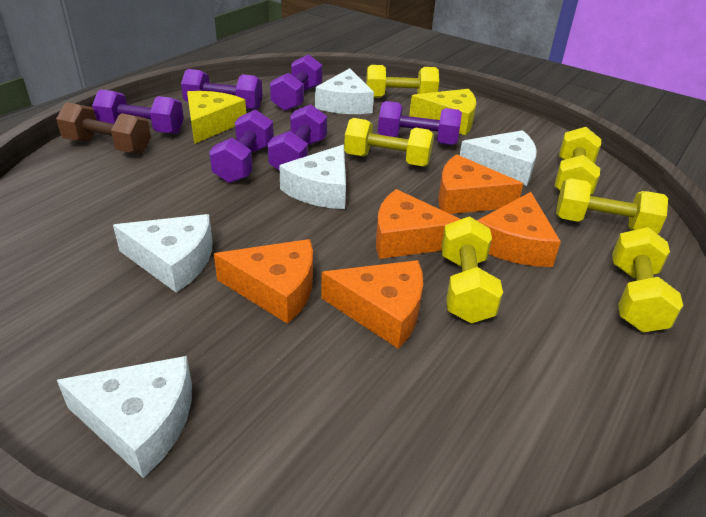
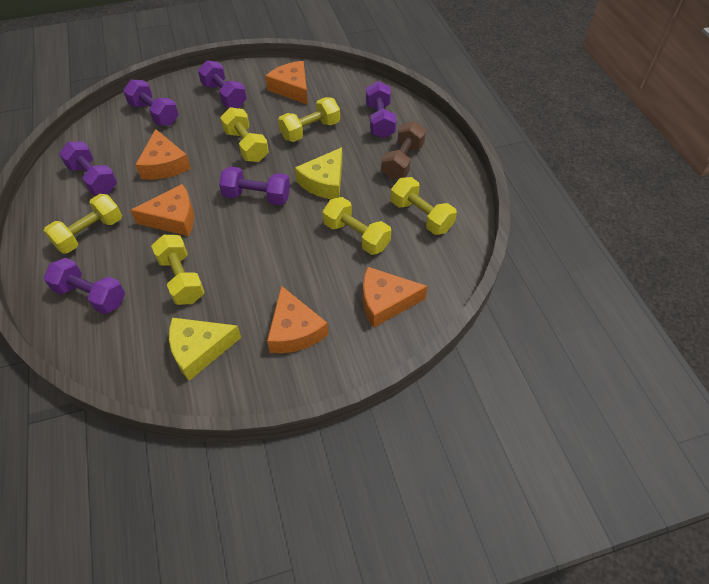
white cheese: 5 -> 0

